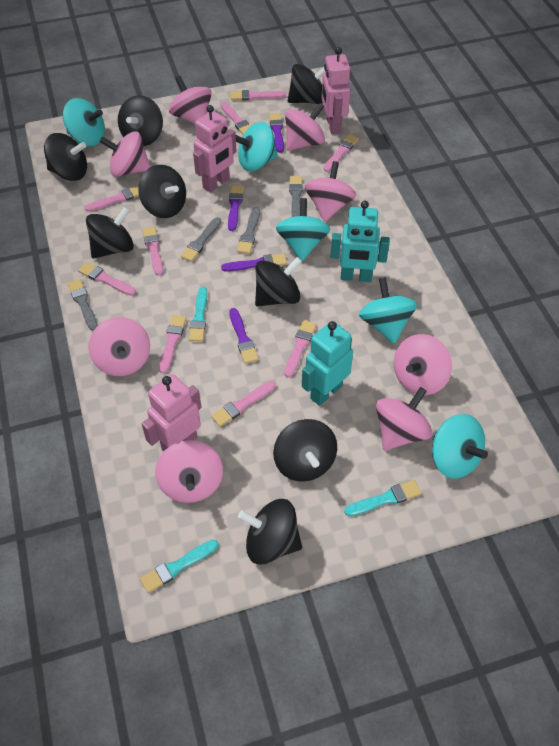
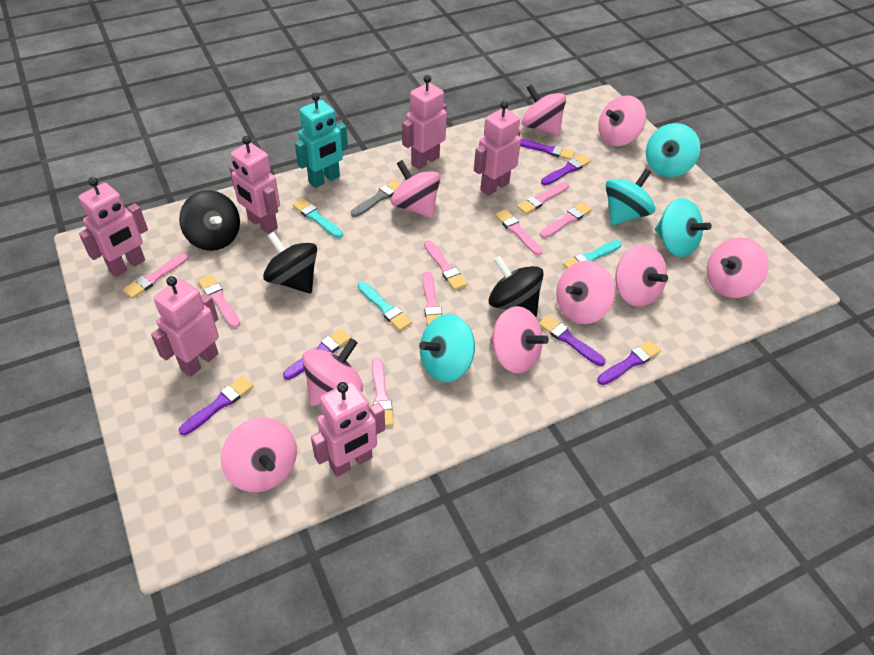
black spinning top: 8 -> 3
grey brush: 4 -> 1
pink brush: 9 -> 8
pink robot: 3 -> 6
pink spinning top: 8 -> 9
purple brush: 4 -> 6
turquoise robot: 2 -> 1
turquoise spinning top: 5 -> 4

